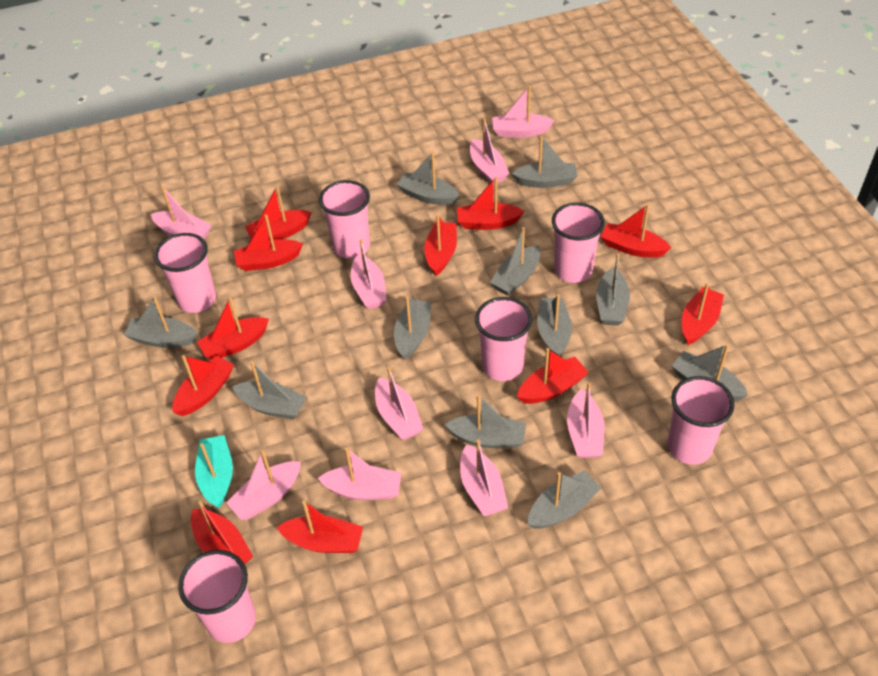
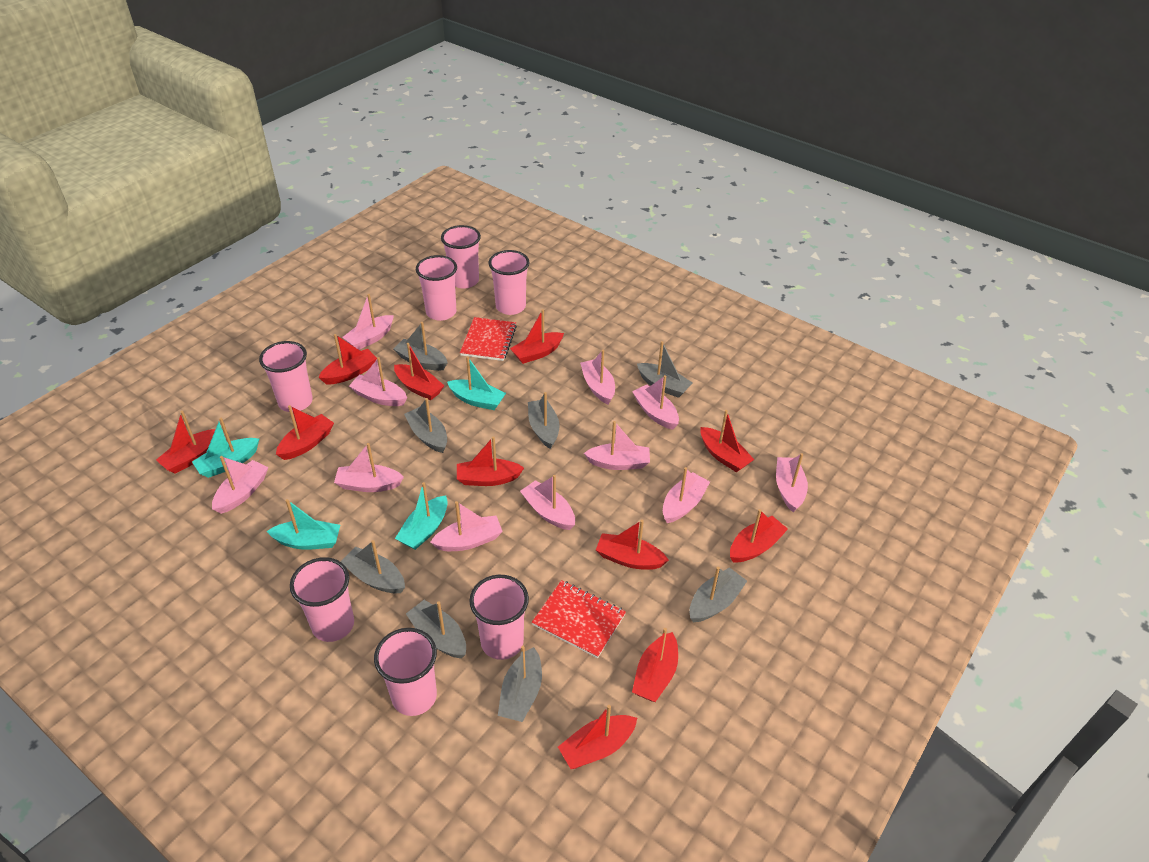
grey boat: 11 -> 8
pink boat: 9 -> 11
pink cup: 6 -> 7
red notebook: 0 -> 2
turquoise boat: 1 -> 4

